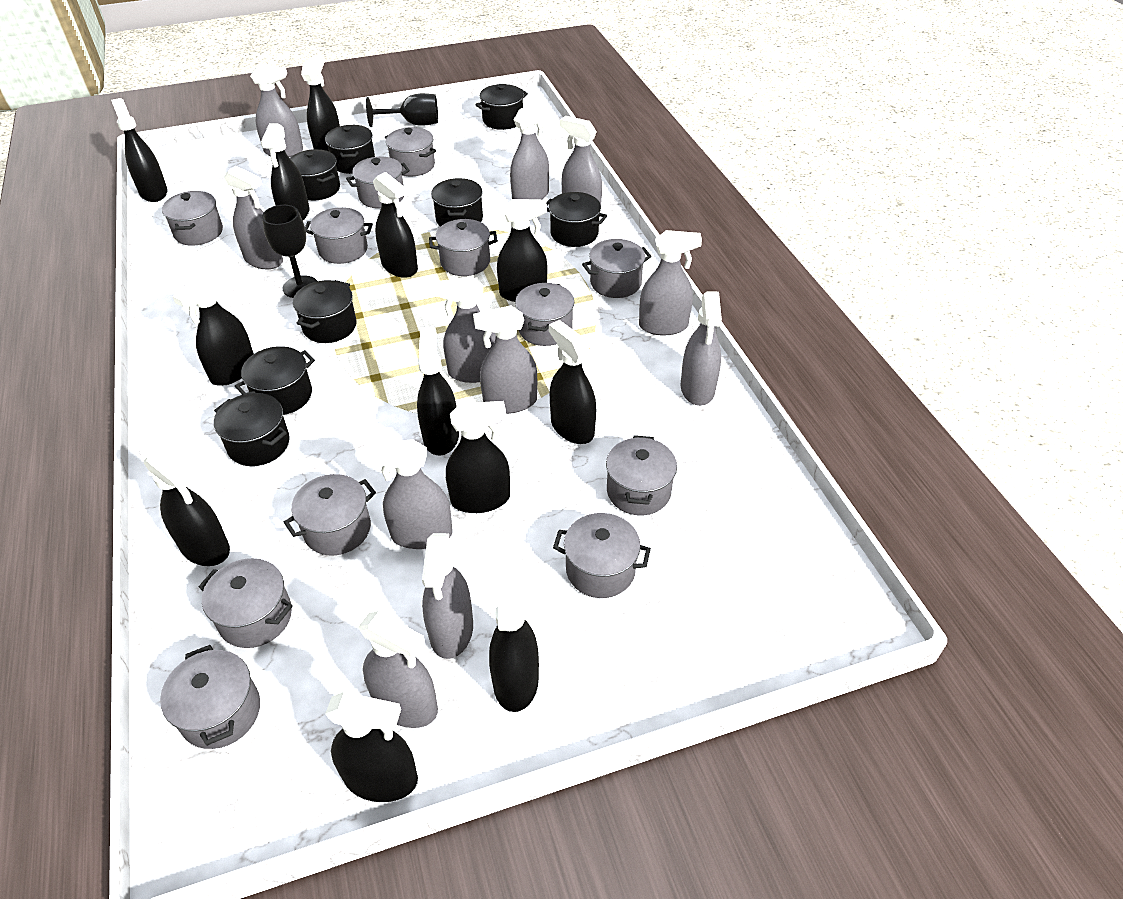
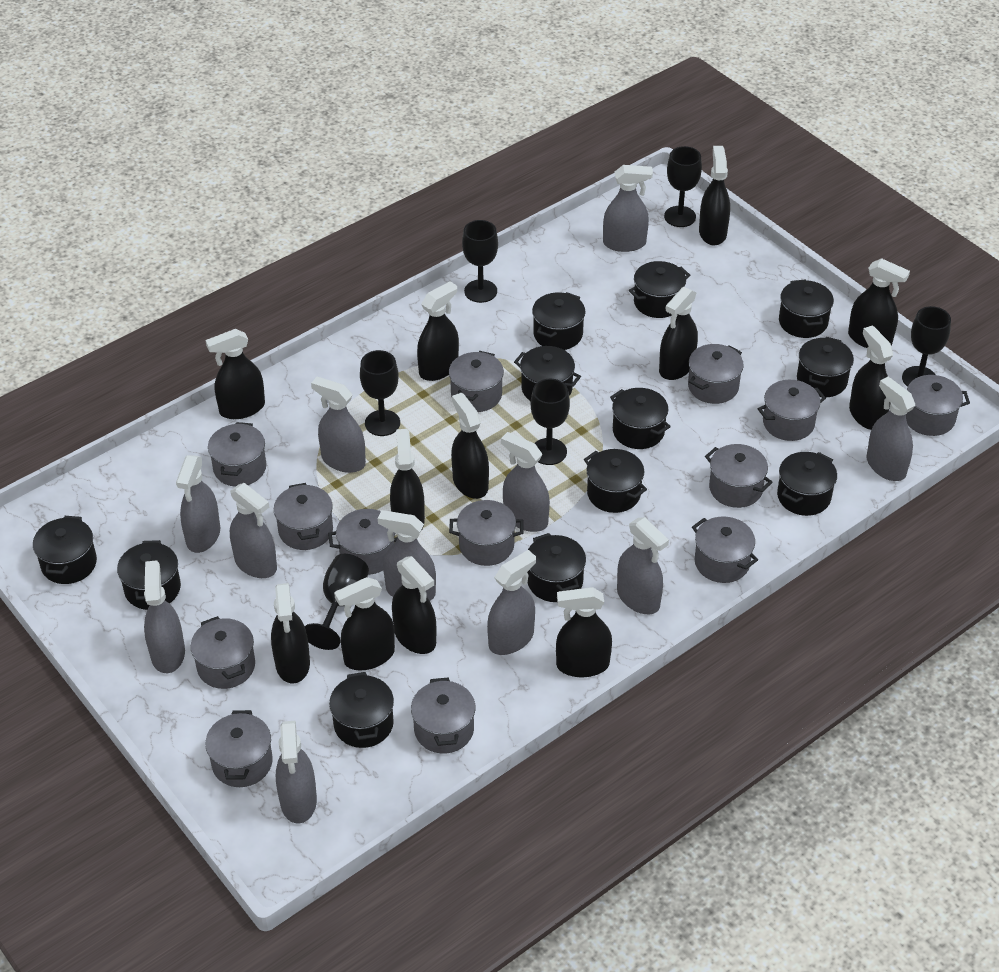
black goblet: 2 -> 6
black pot: 8 -> 12
grey pot: 12 -> 13

